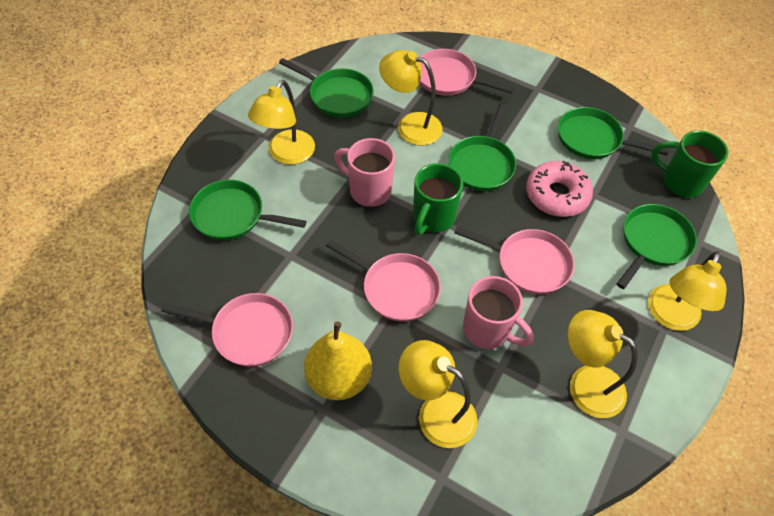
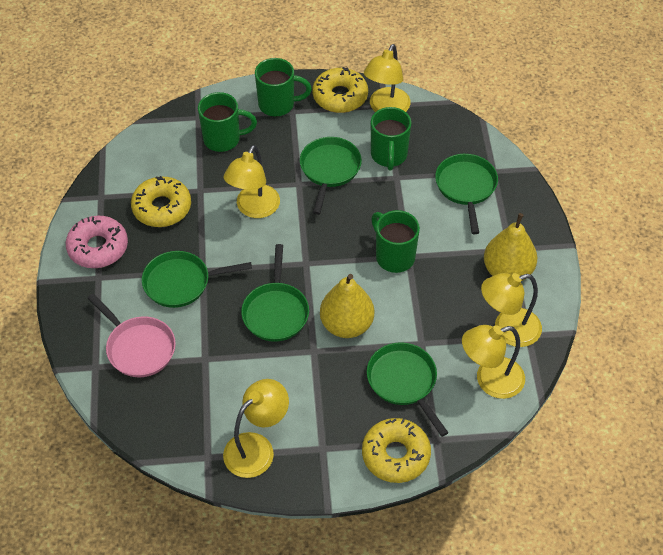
green mug: 2 -> 4
pink mug: 2 -> 0
pink pan: 4 -> 1
yellow donut: 0 -> 3
yellow pear: 1 -> 2

